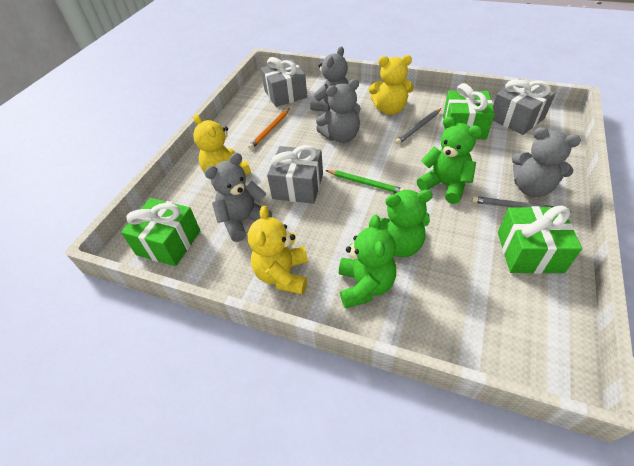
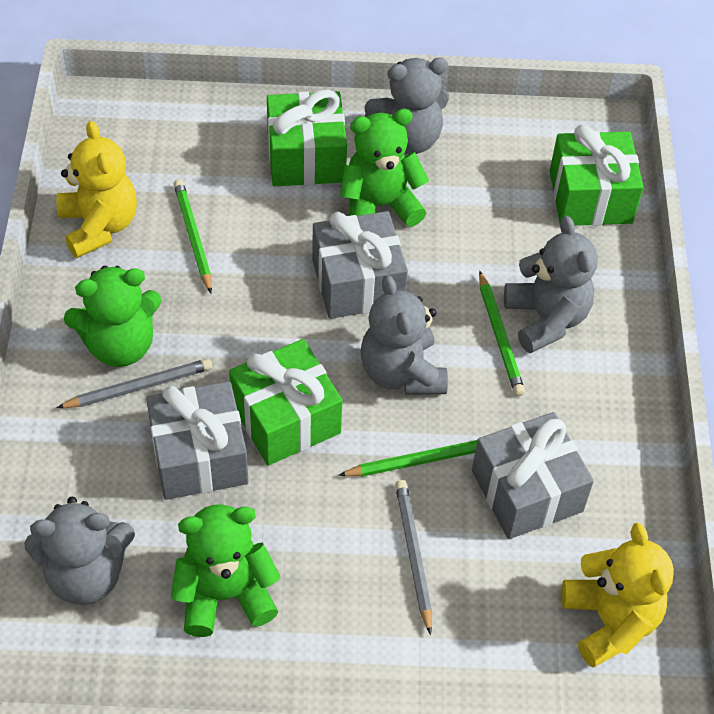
green pencil: 1 -> 3
orange pencil: 1 -> 0
yellow teddy bear: 3 -> 2

